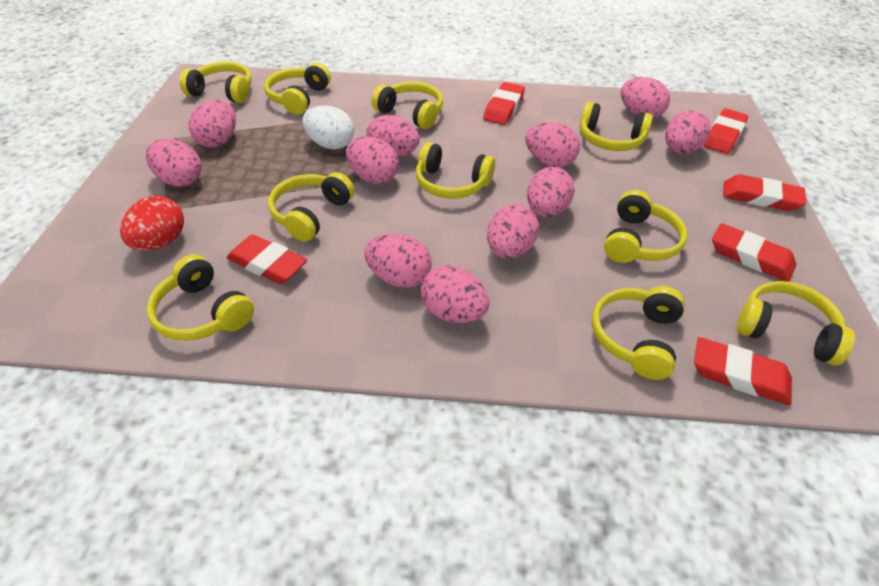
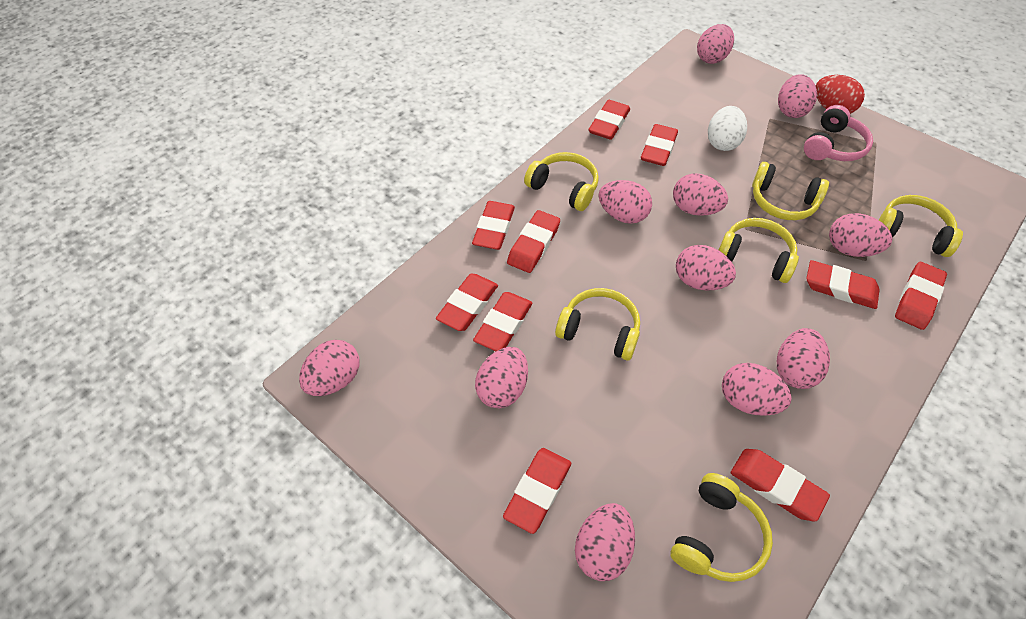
pink headphones: 0 -> 1
red eraser: 6 -> 10
yellow headphones: 10 -> 6

